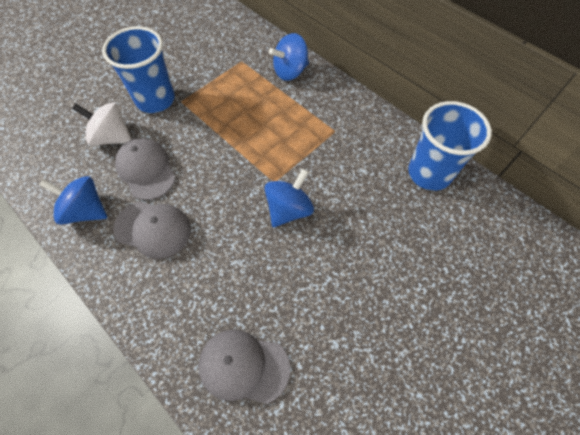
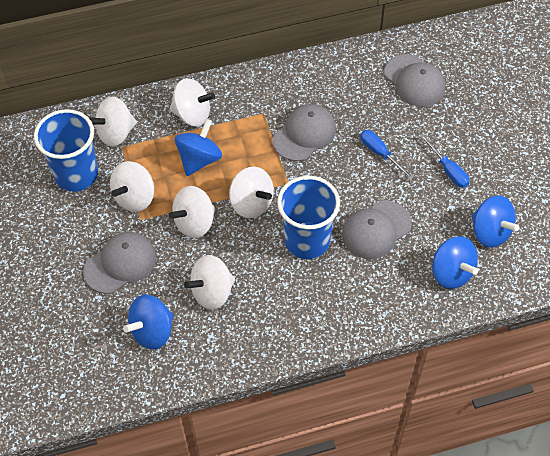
blue screwdriver: 0 -> 2
blue spinning top: 3 -> 4
grey cap: 3 -> 4
white spinning top: 1 -> 6

